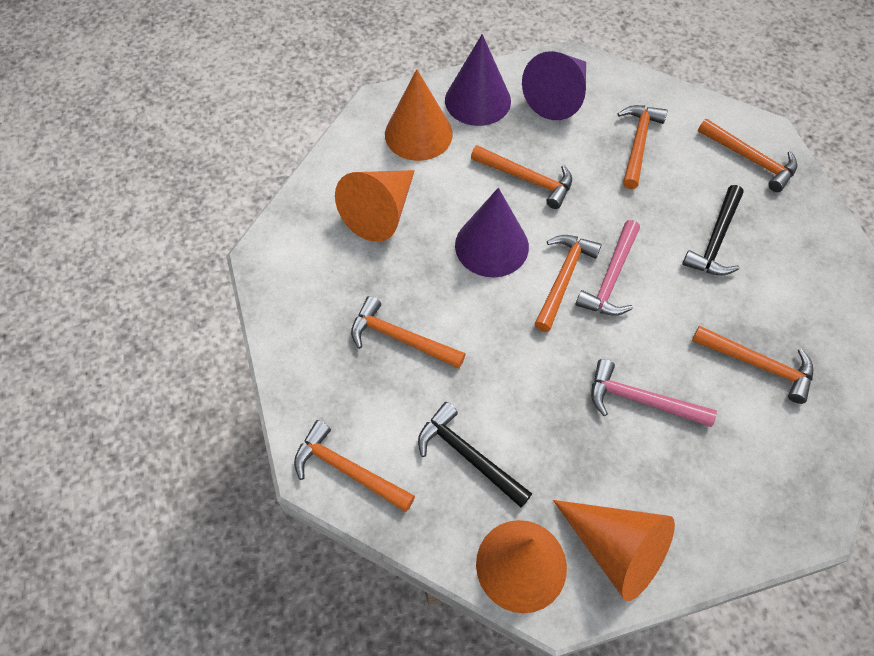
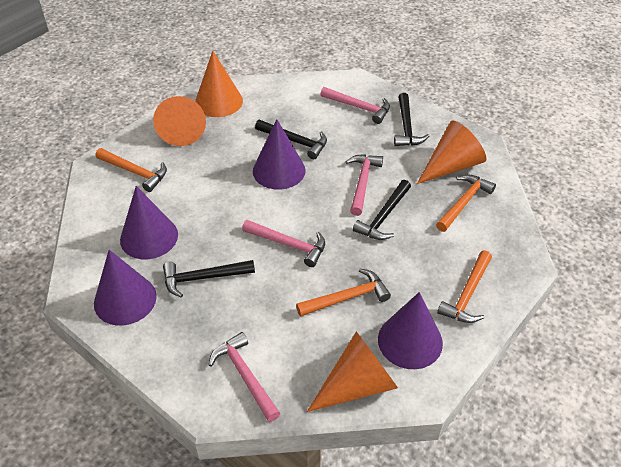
black hammer: 2 -> 4
orange hammer: 7 -> 4
pink hammer: 2 -> 4
purple cone: 3 -> 4

